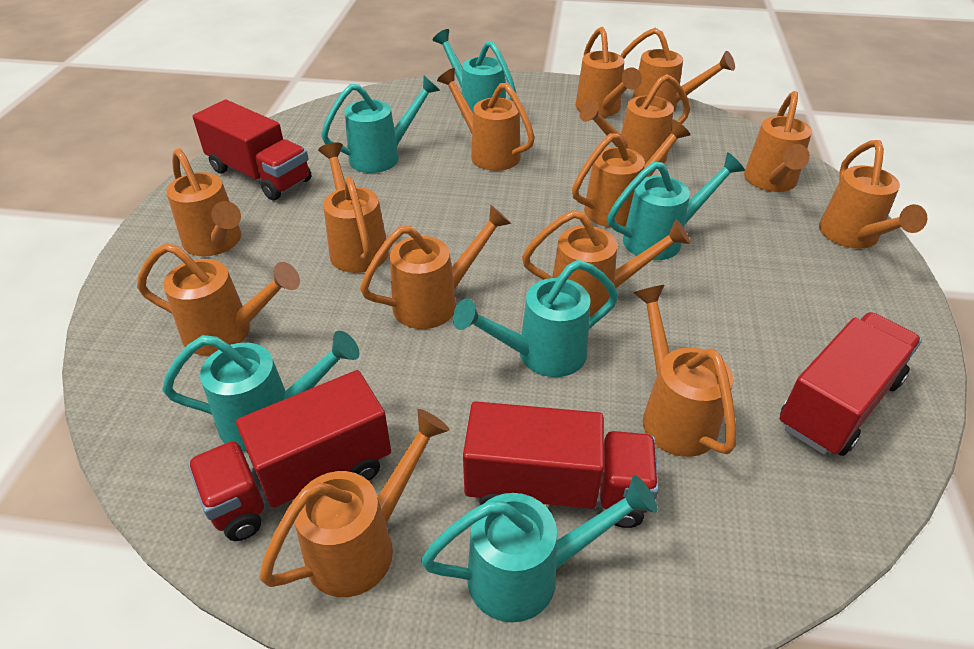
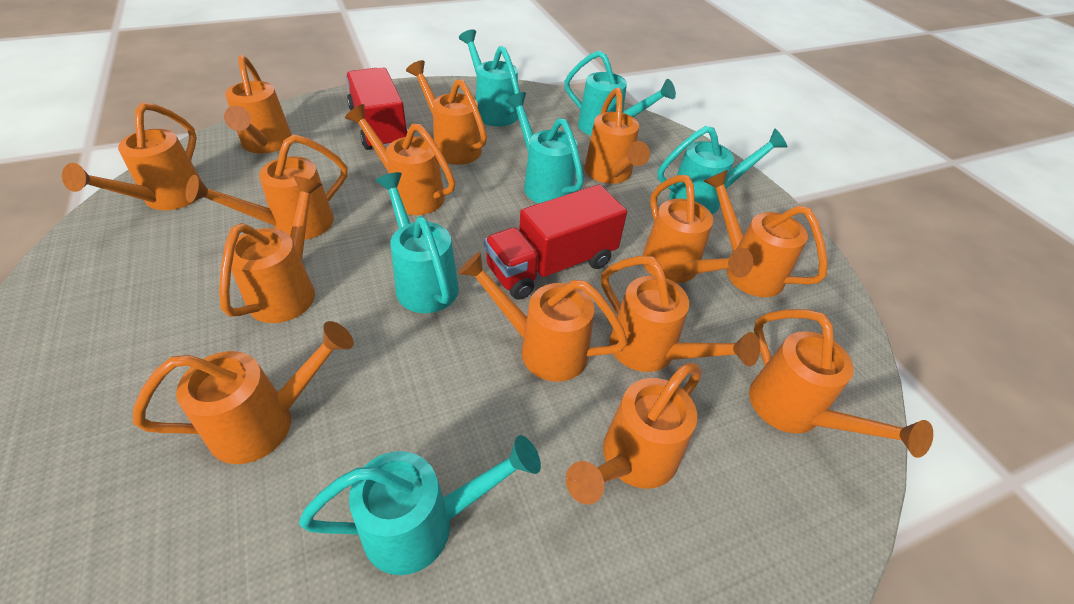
red truck: 4 -> 2

